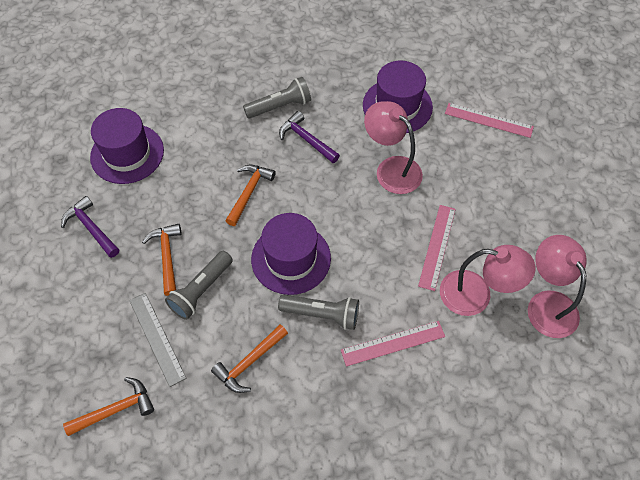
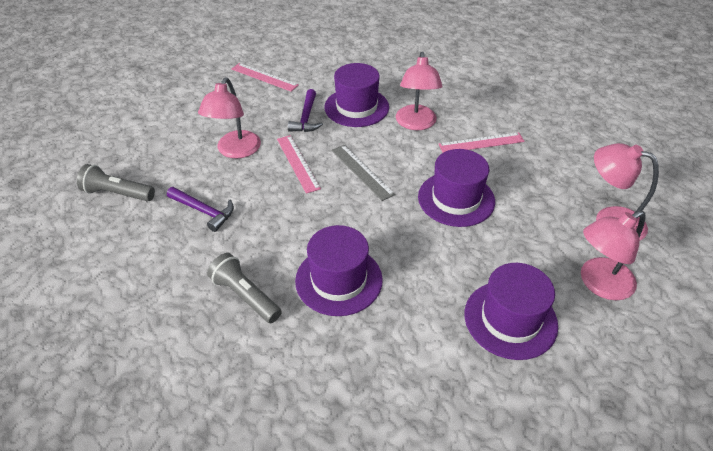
grey flashlight: 3 -> 2
orange hammer: 4 -> 0
pink lamp: 3 -> 4
purple hat: 3 -> 4

